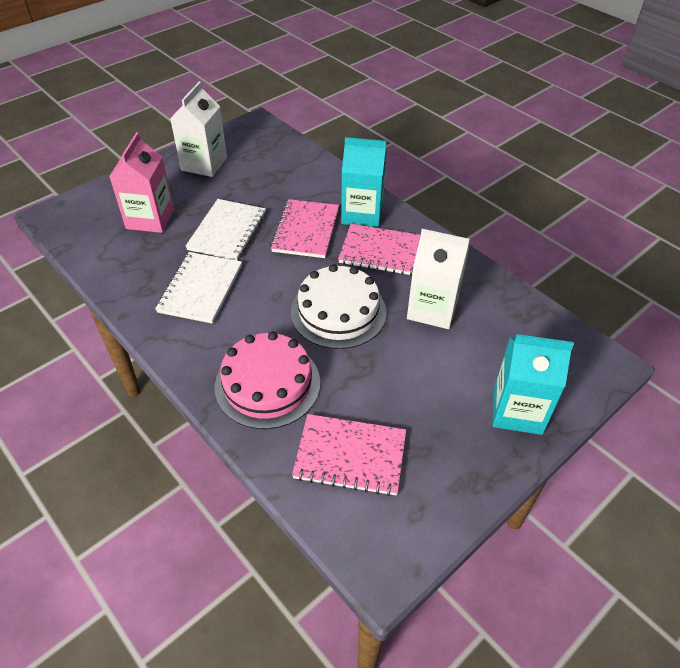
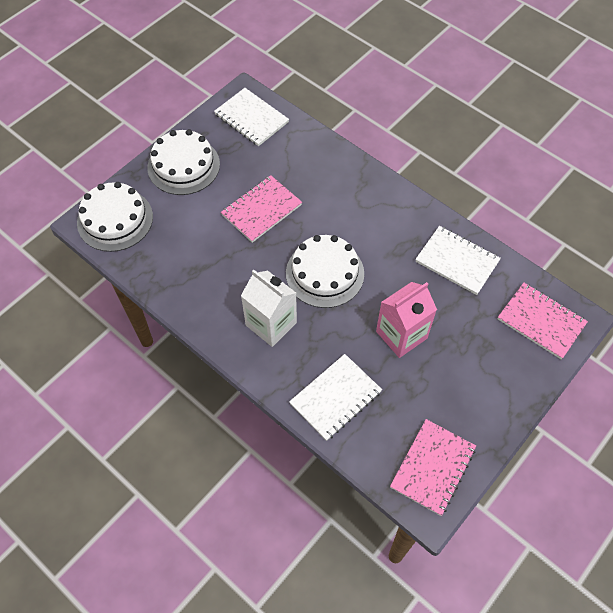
pink cake: 1 -> 0
turquoise carton: 2 -> 0
white cake: 1 -> 3
white carton: 2 -> 1
white notebook: 2 -> 3

